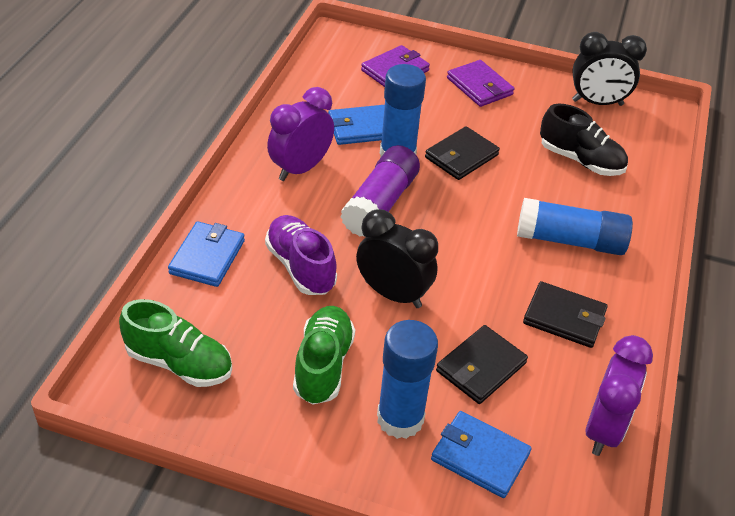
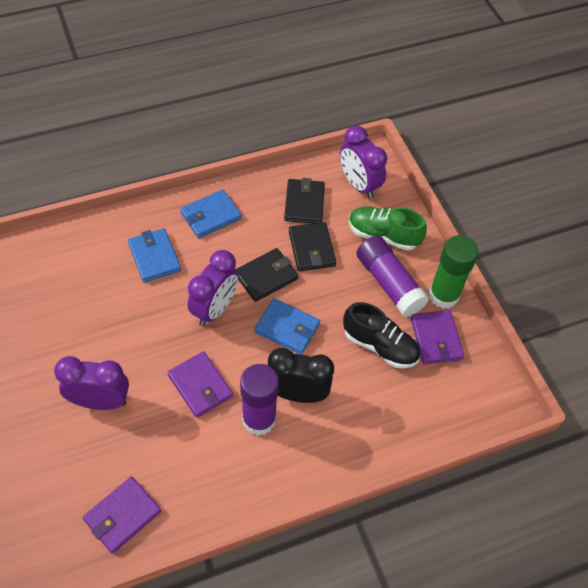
black clock: 2 -> 1
blue glue stick: 3 -> 0
green glue stick: 0 -> 1
green shoe: 2 -> 1
purple clock: 2 -> 3
purple glue stick: 1 -> 2
purple shoe: 1 -> 0
purple wallet: 2 -> 3

